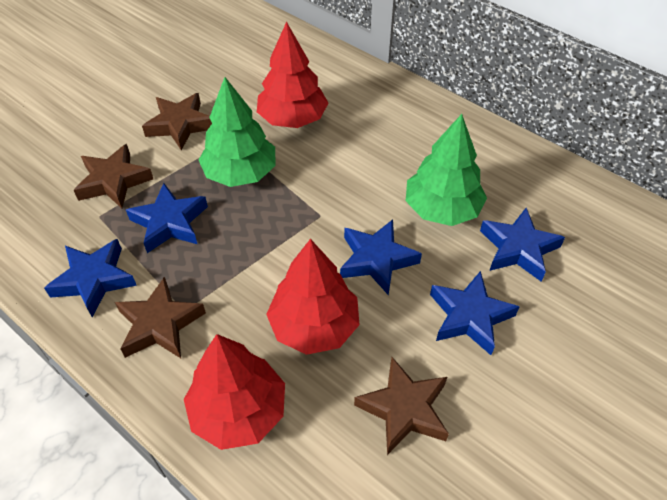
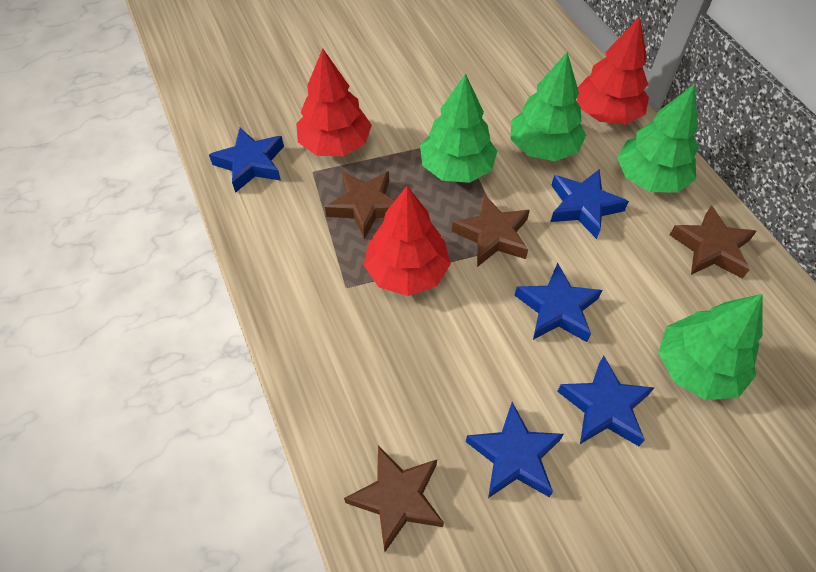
green tree: 2 -> 4

